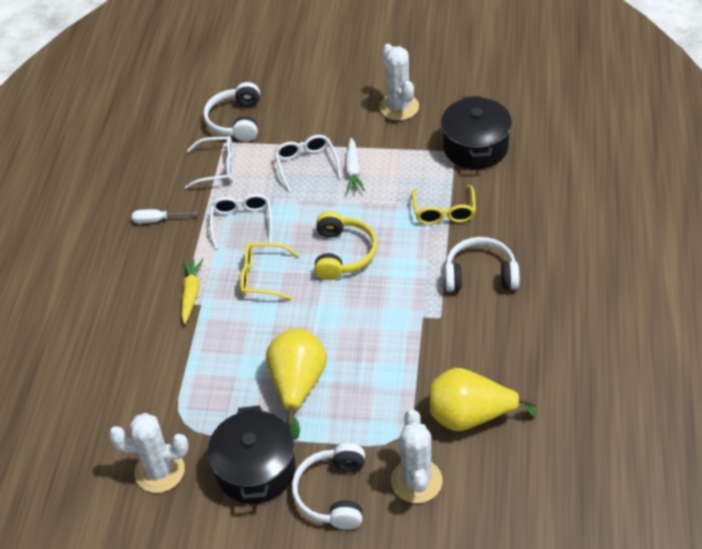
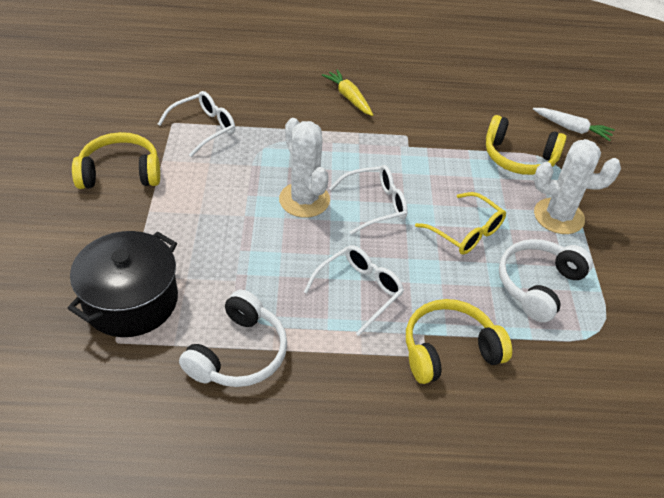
black pot: 2 -> 1
white cactus: 3 -> 2
white headphones: 3 -> 2
white screwdriver: 1 -> 0
yellow glasses: 2 -> 1
yellow headphones: 1 -> 3
yellow pear: 2 -> 0

